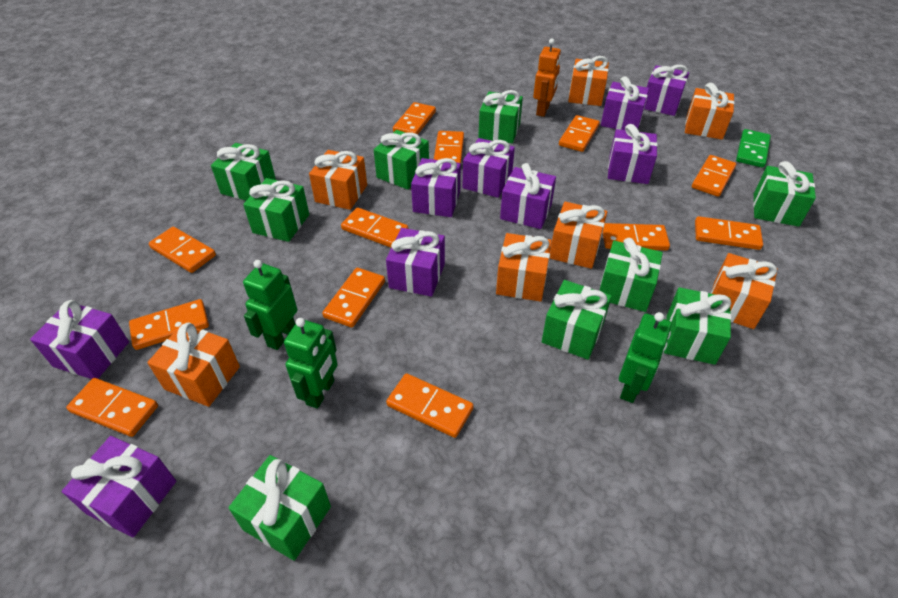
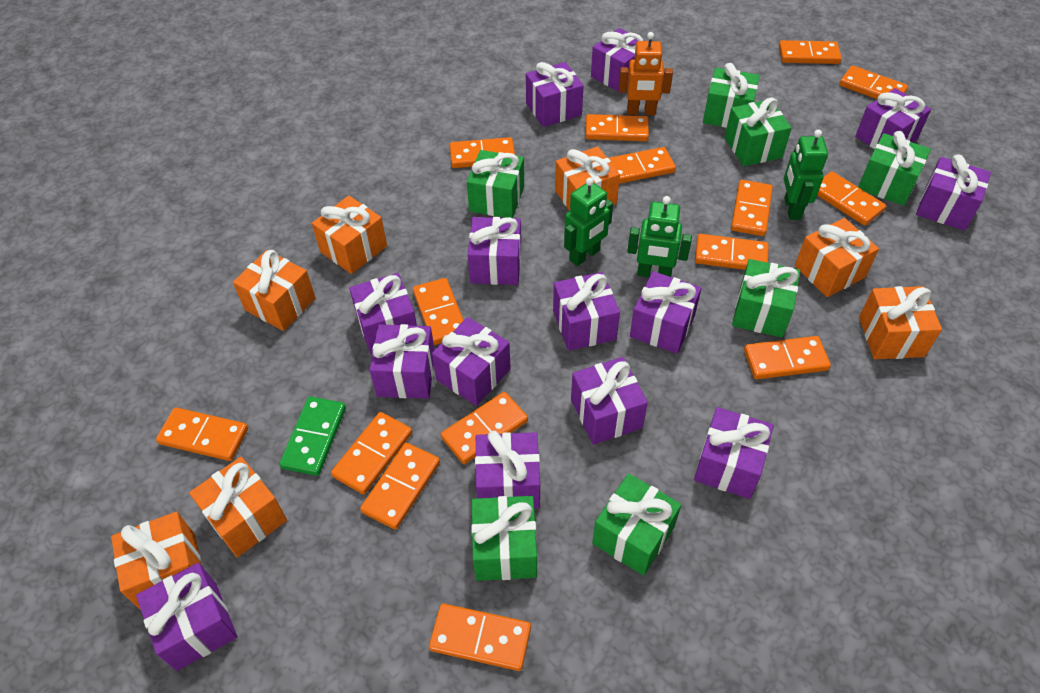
green gift: 9 -> 7
orange domino: 12 -> 15
purple gift: 9 -> 14

